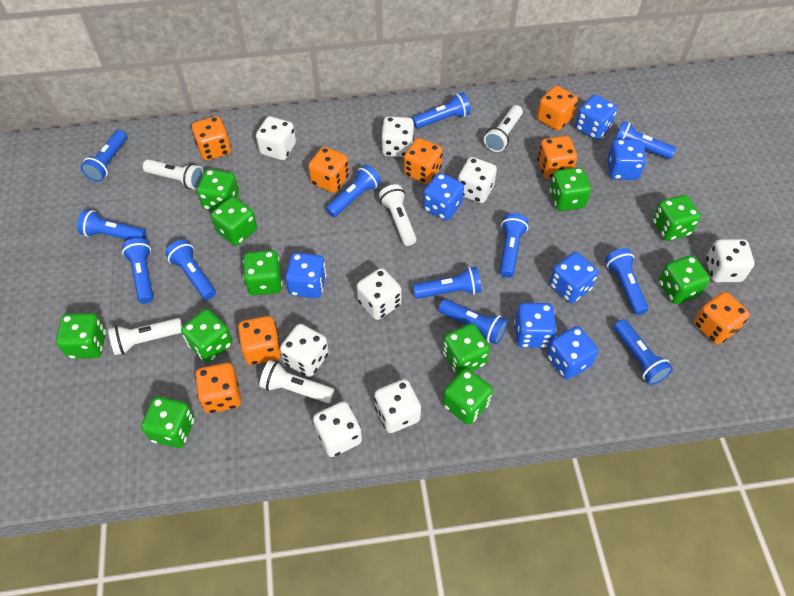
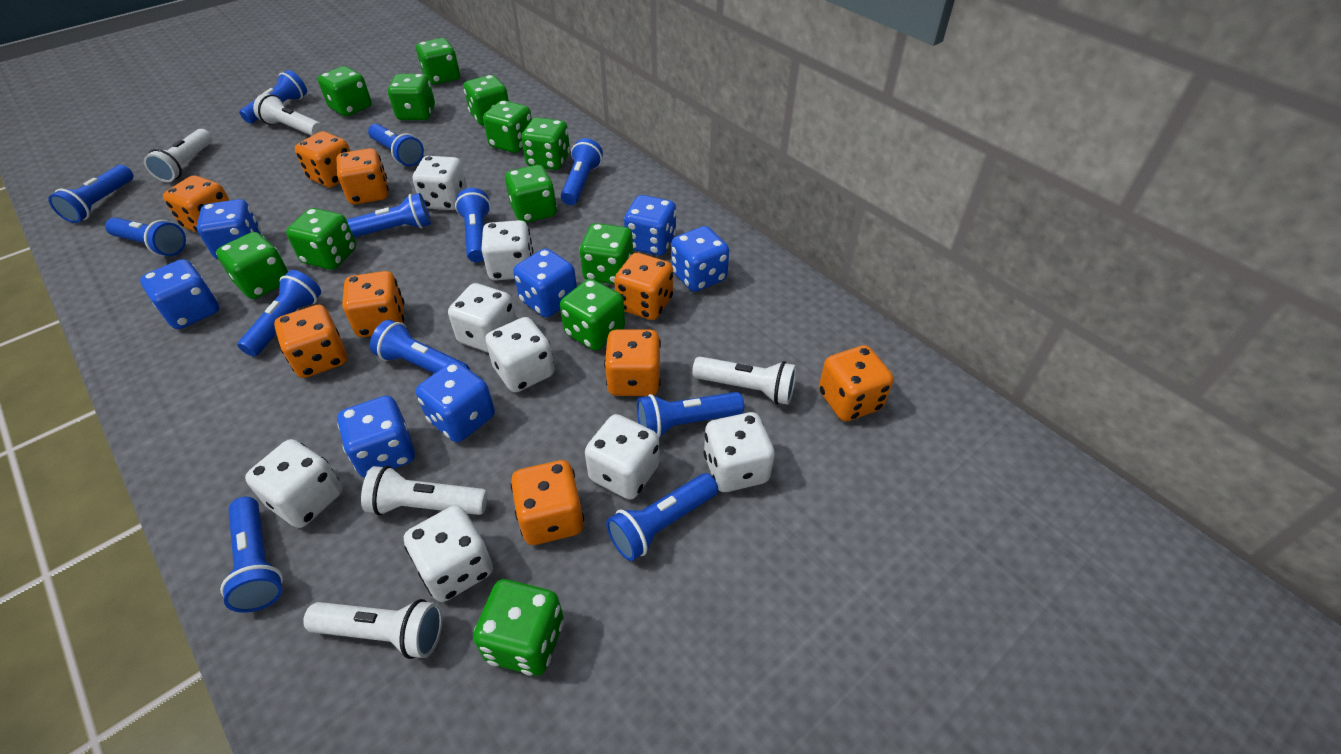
green dice: 11 -> 12
orange dice: 8 -> 9

